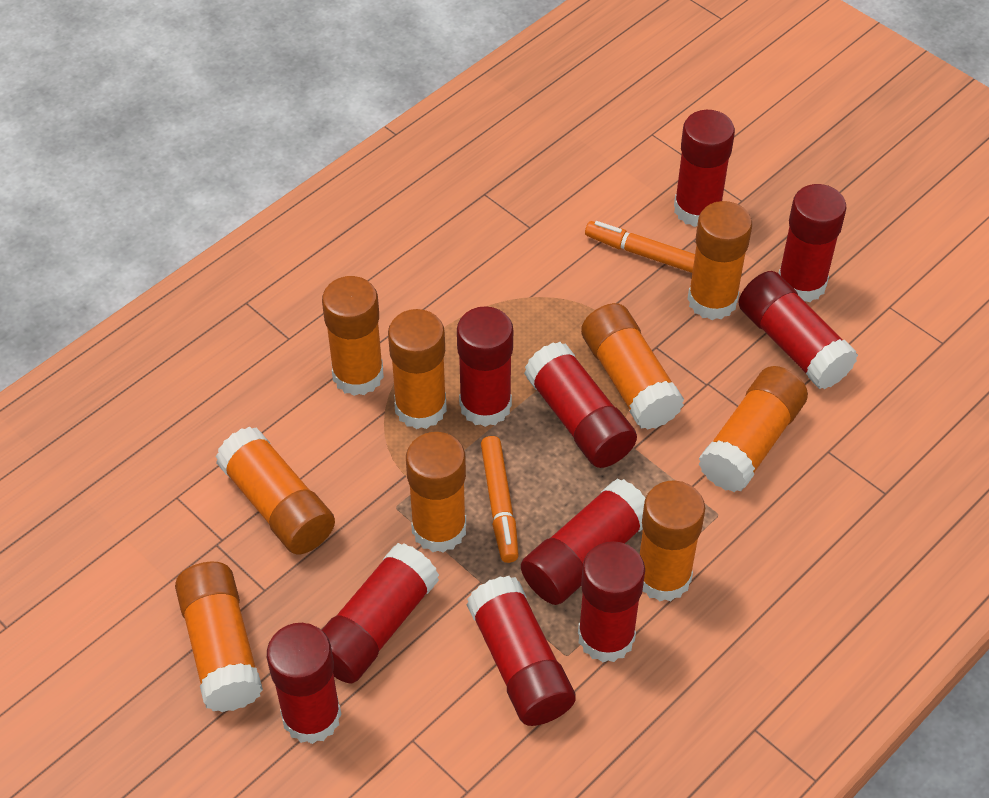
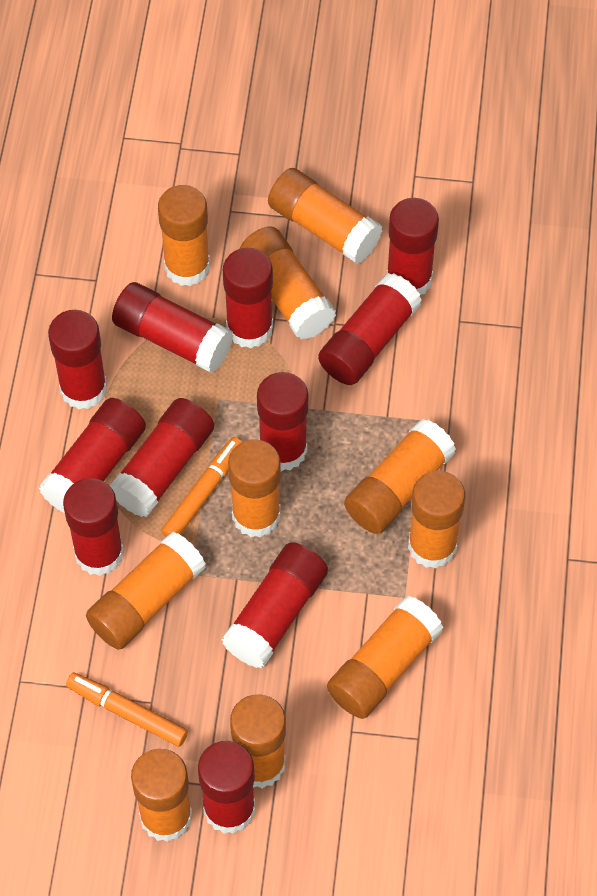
orange glue stick: 9 -> 10
red glue stick: 10 -> 11

